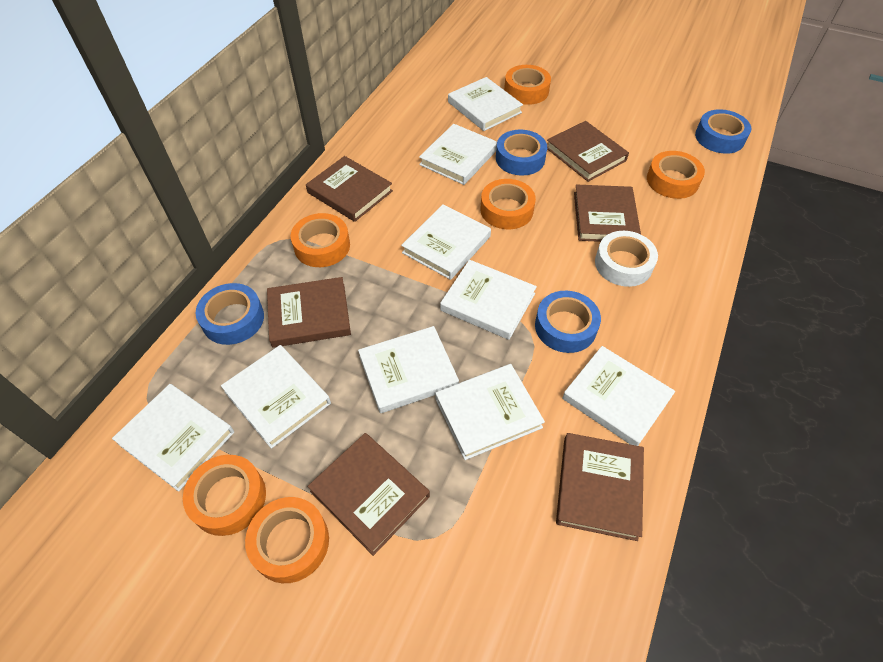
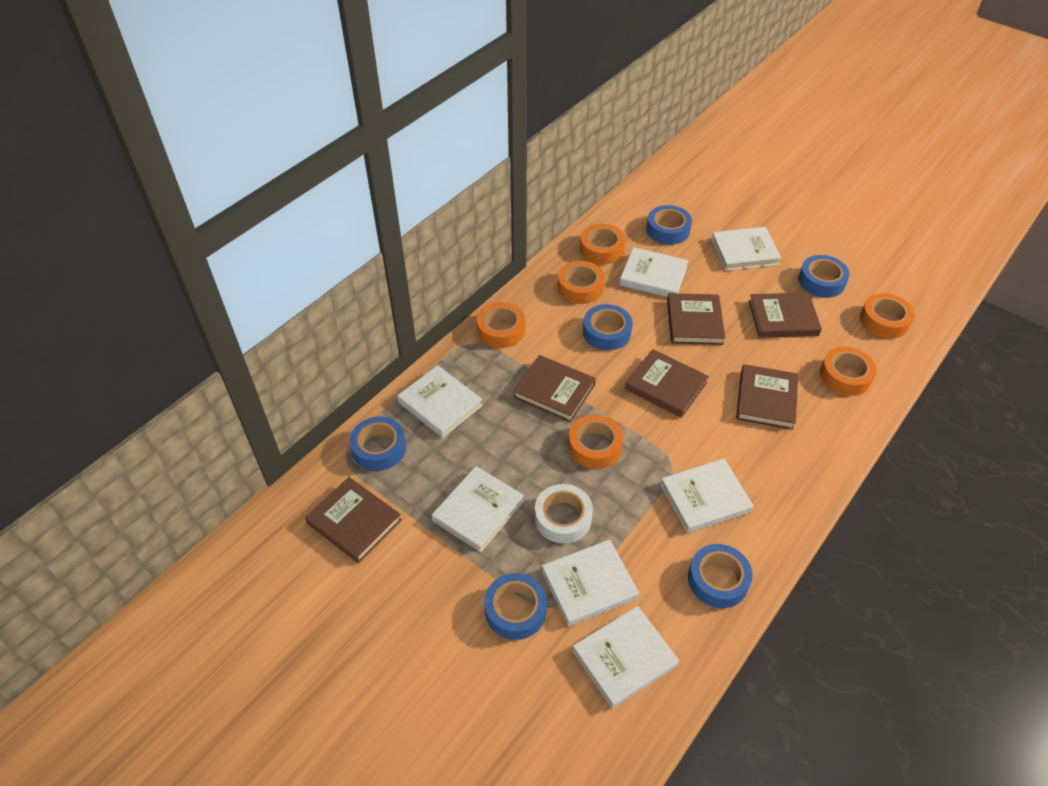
blue tape: 4 -> 6
white book: 9 -> 7

